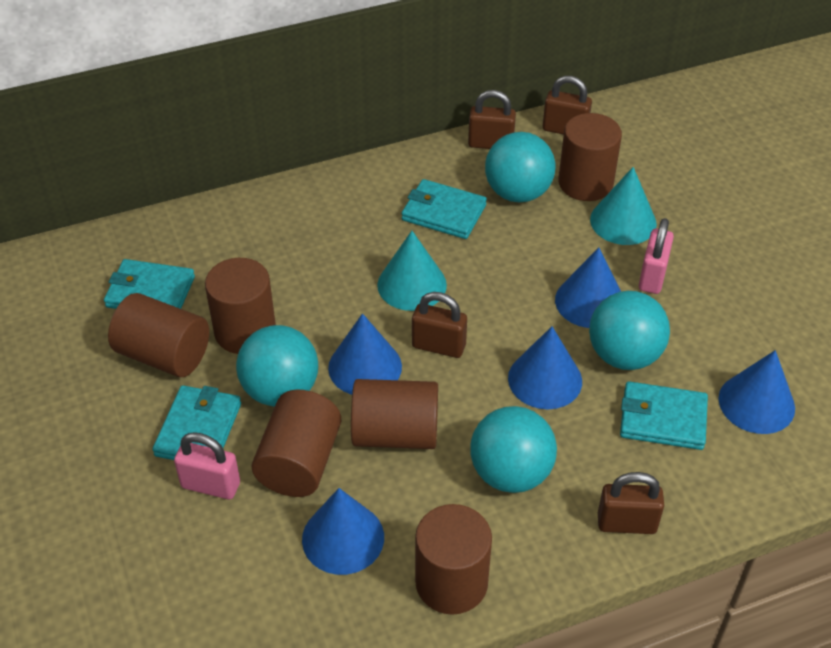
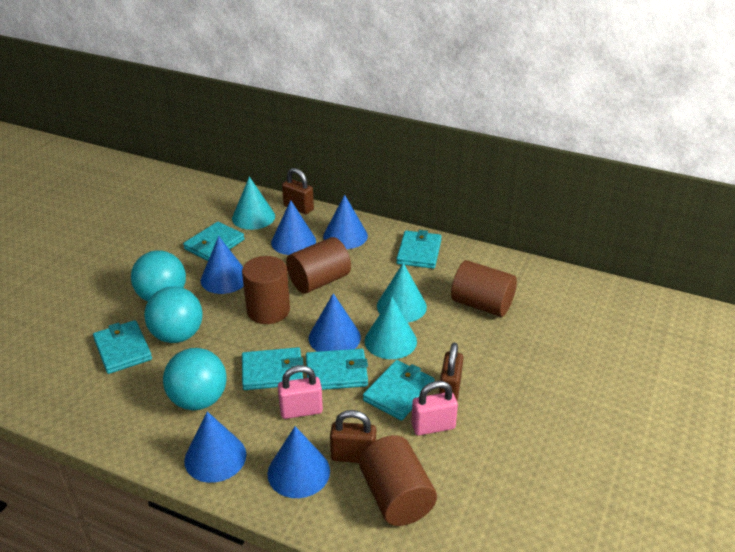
blue cone: 5 -> 6
brown cylinder: 6 -> 4
brown padlock: 4 -> 3
turquoise ball: 4 -> 3
turquoise cone: 2 -> 3
turquoise wallet: 4 -> 6

